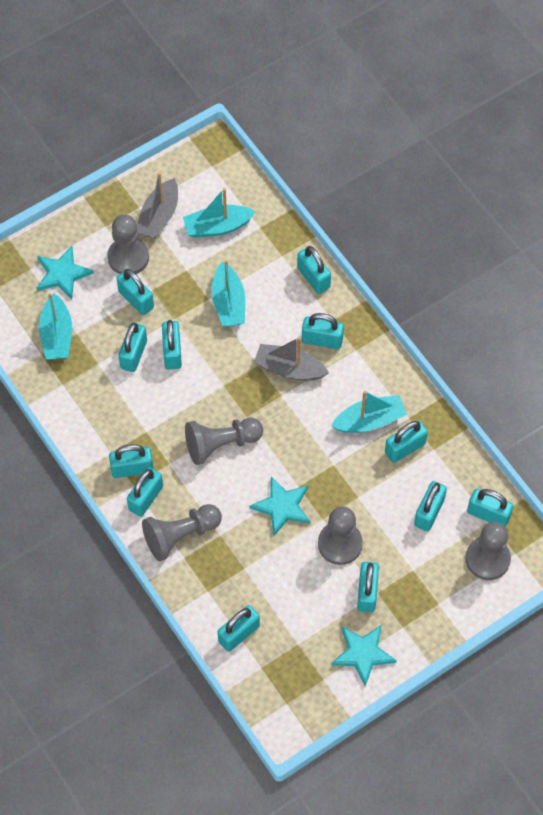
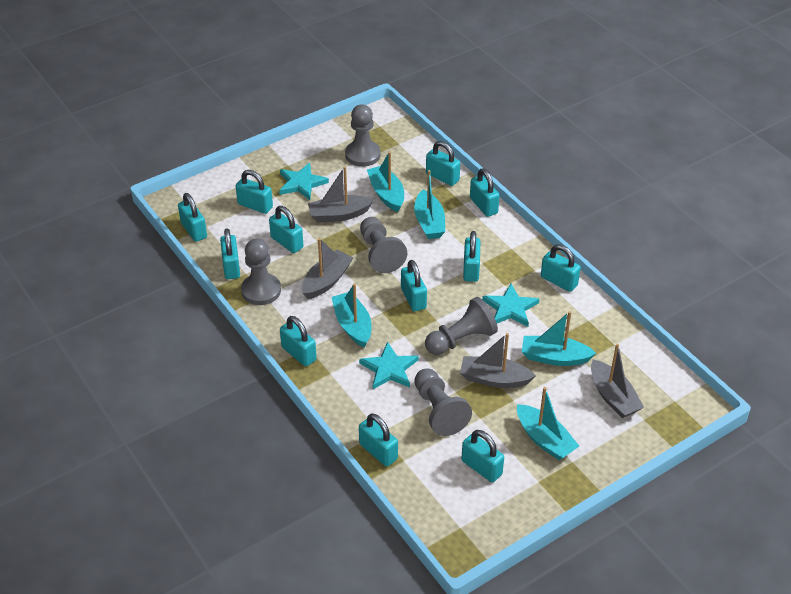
grey boat: 2 -> 4
turquoise boat: 4 -> 5

